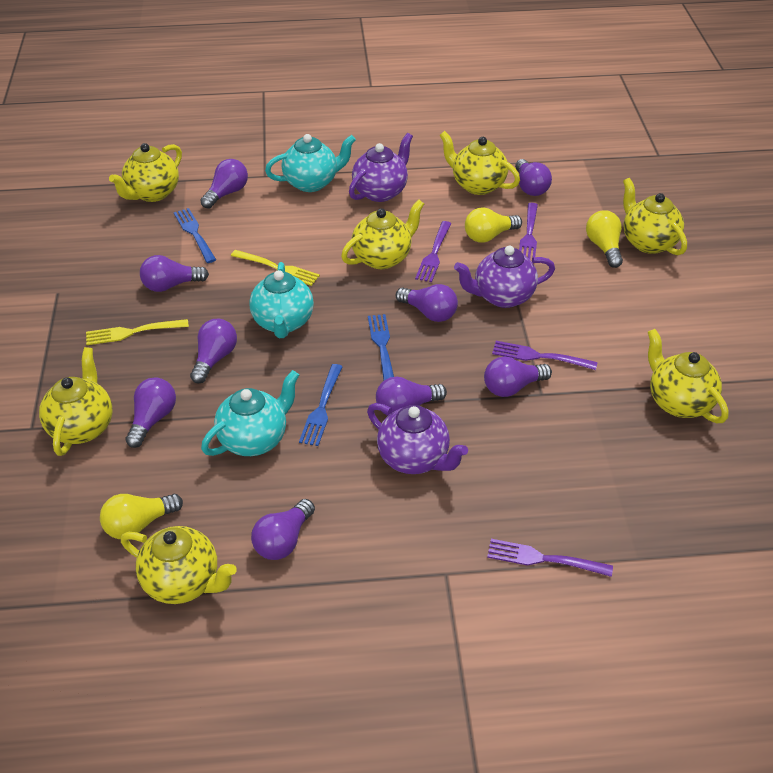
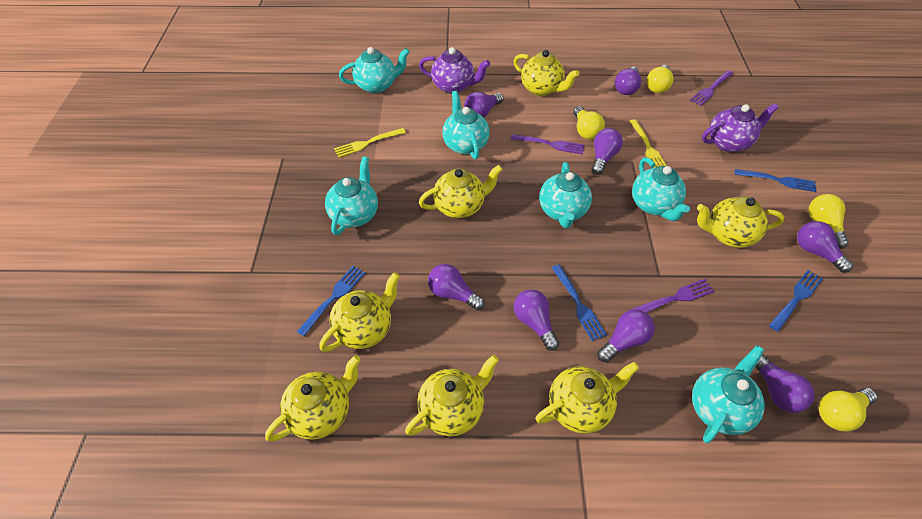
blue fork: 3 -> 4
purple fork: 4 -> 3
purple light bulb: 9 -> 8
purple teapot: 3 -> 2
turquoise teapot: 3 -> 6
yellow light bulb: 3 -> 4

